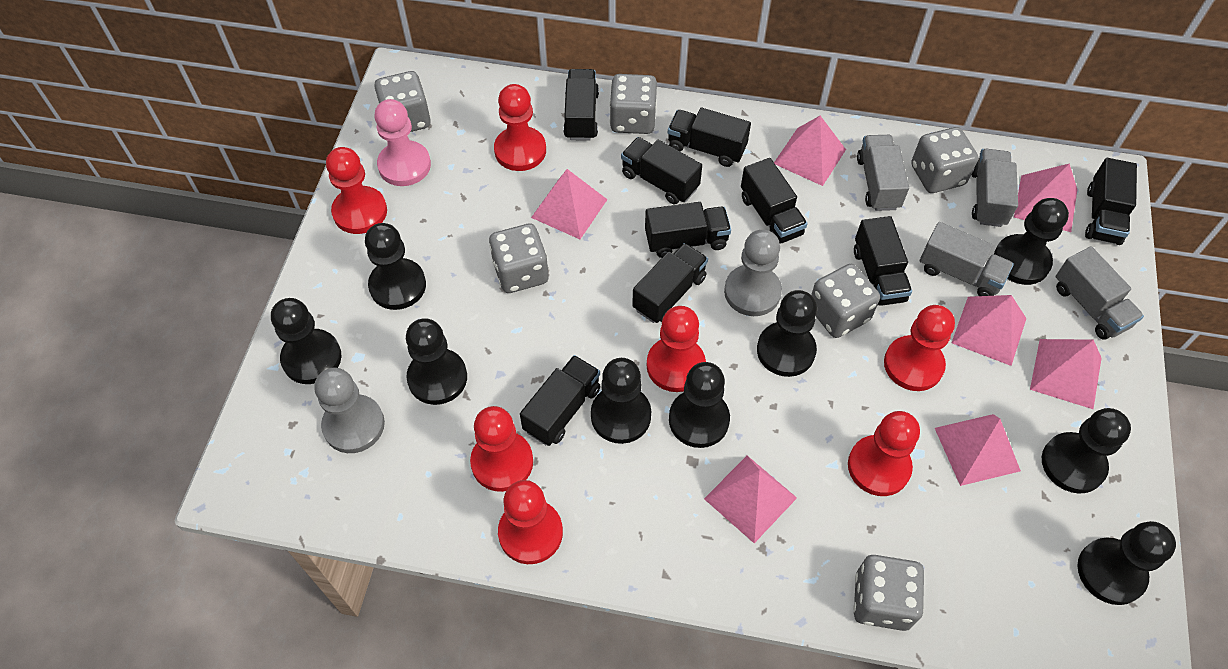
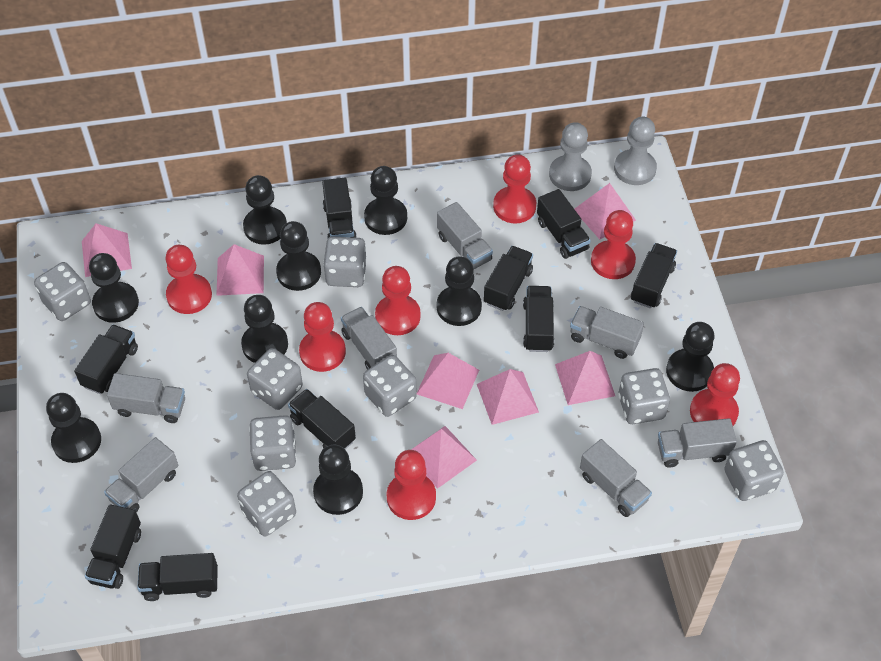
grey dice: 6 -> 8
grey truck: 4 -> 7
pink pawn: 1 -> 0

